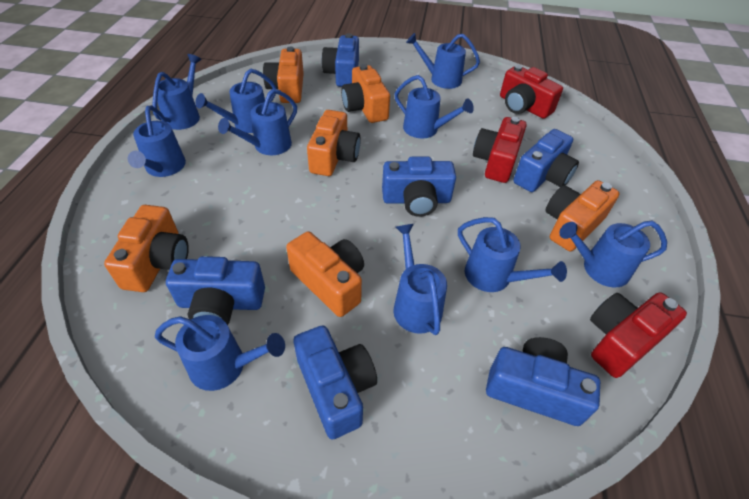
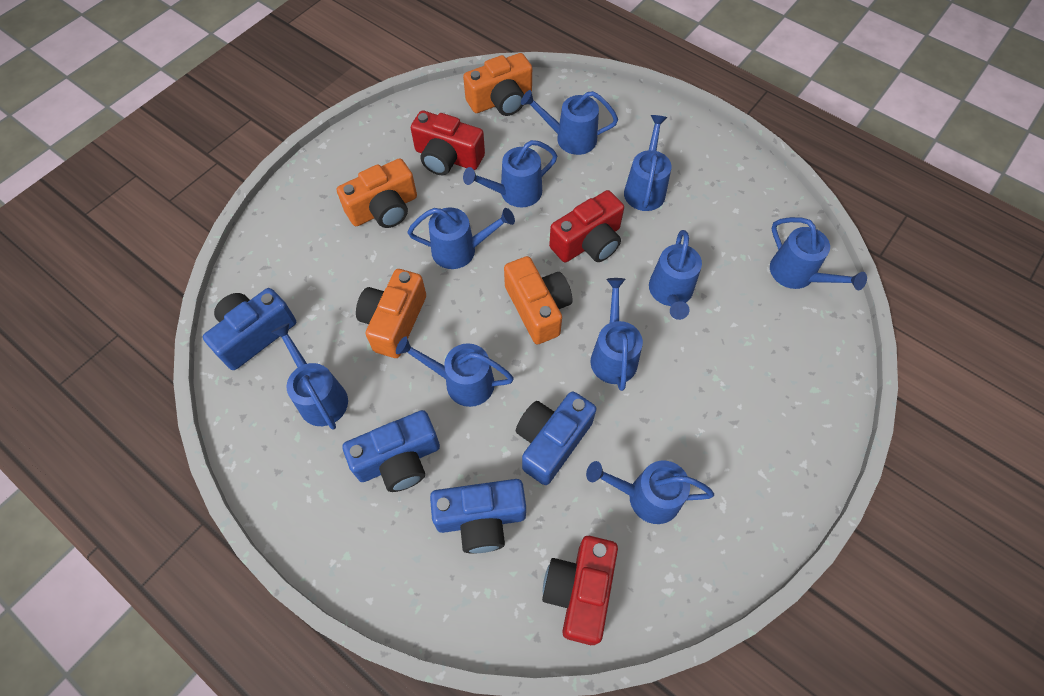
blue camera: 6 -> 4
orange camera: 6 -> 4

